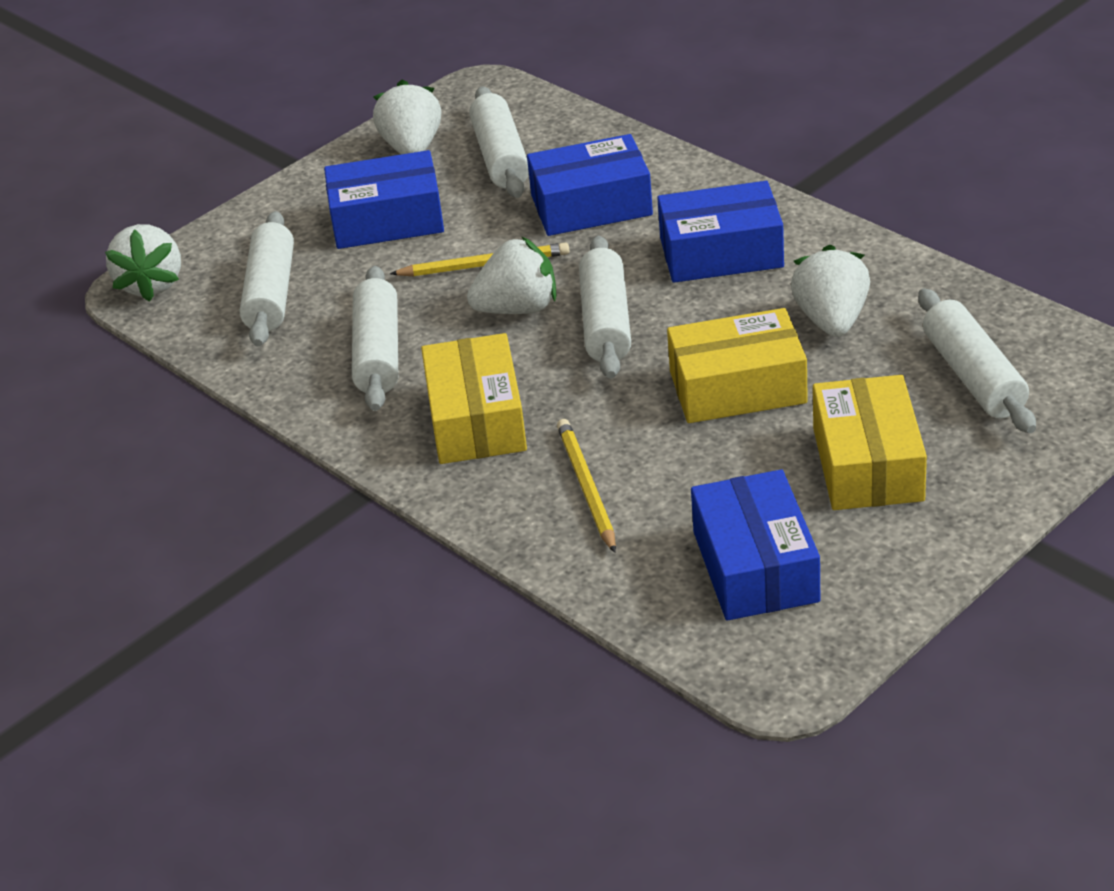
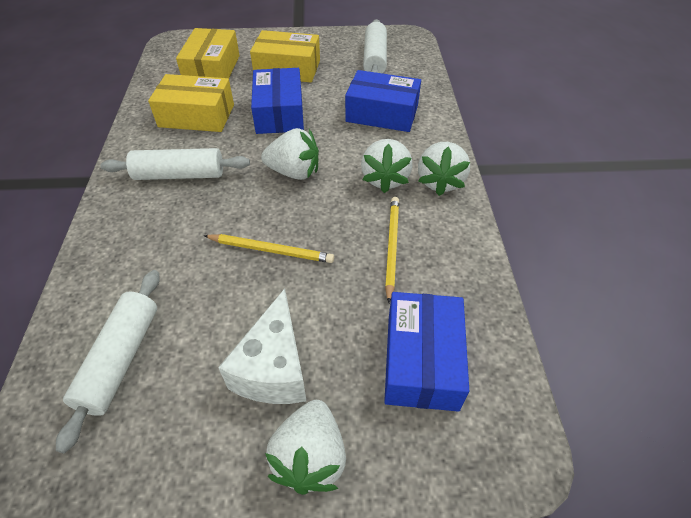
blue box: 4 -> 3
white cheese: 0 -> 1
white rolling pin: 5 -> 3

